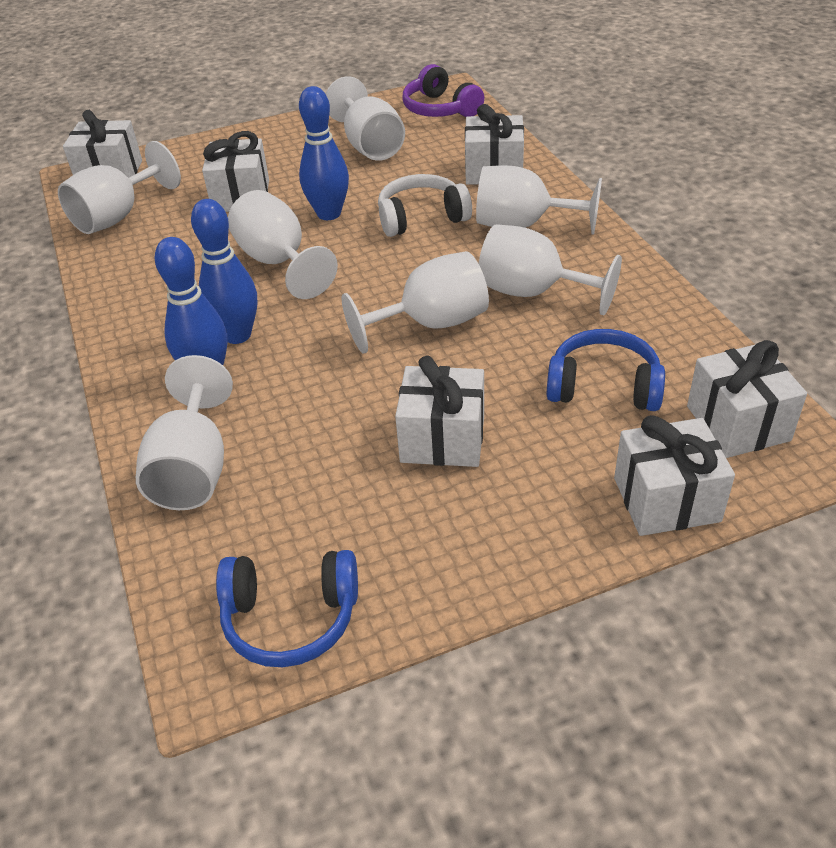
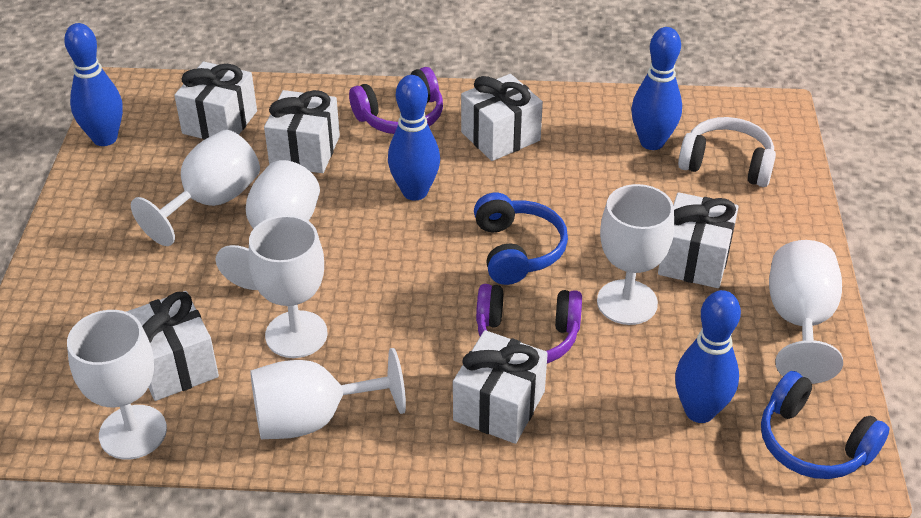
blue bowling pin: 3 -> 4
purple headphones: 1 -> 2

